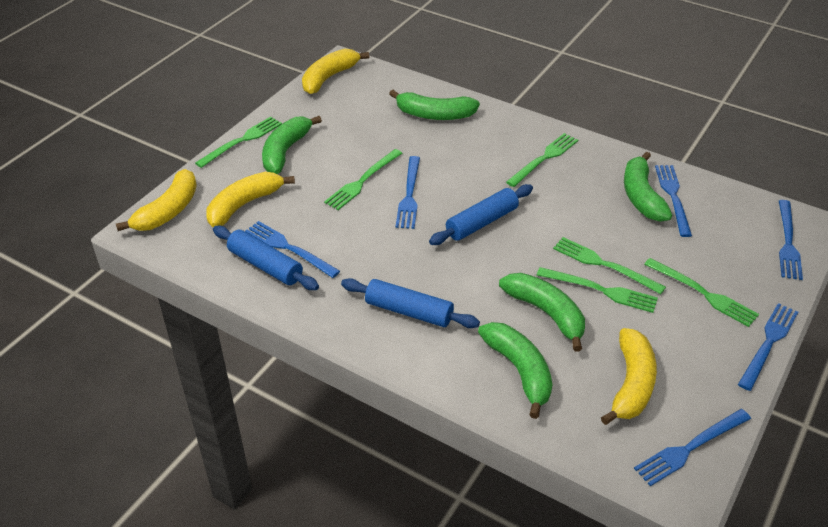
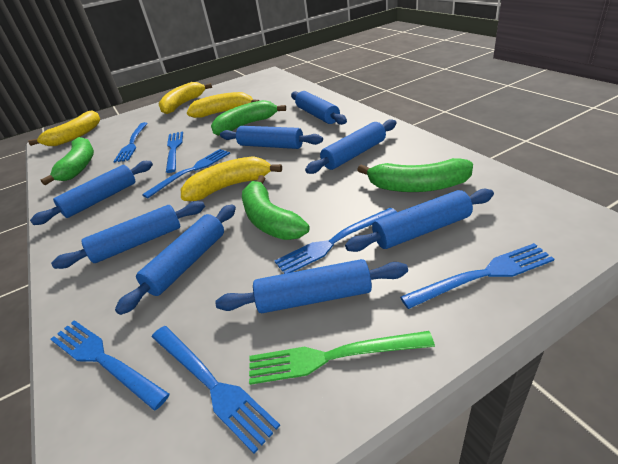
blue fork: 6 -> 7
blue rolling pin: 3 -> 8
green banana: 5 -> 4
green fork: 6 -> 1

